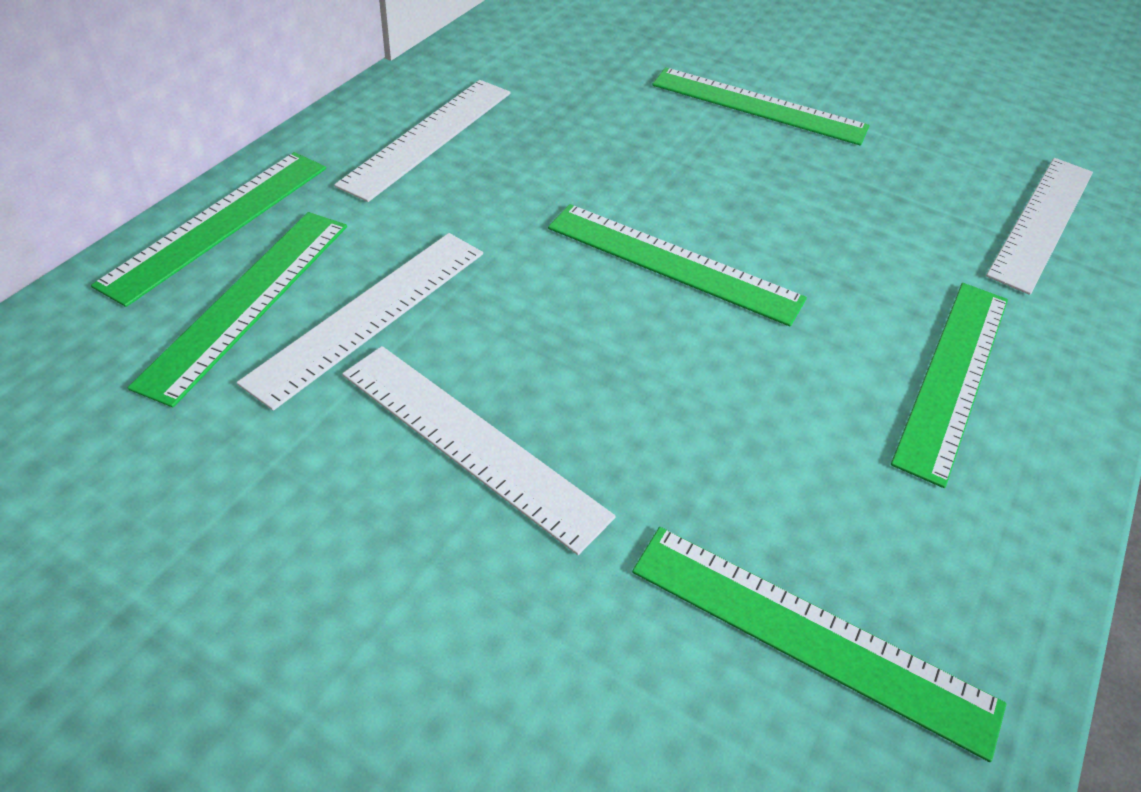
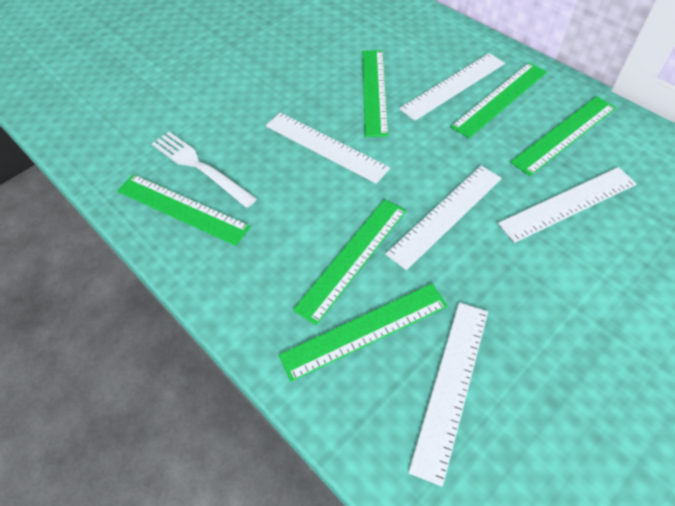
white fork: 0 -> 1
white ruler: 4 -> 5

